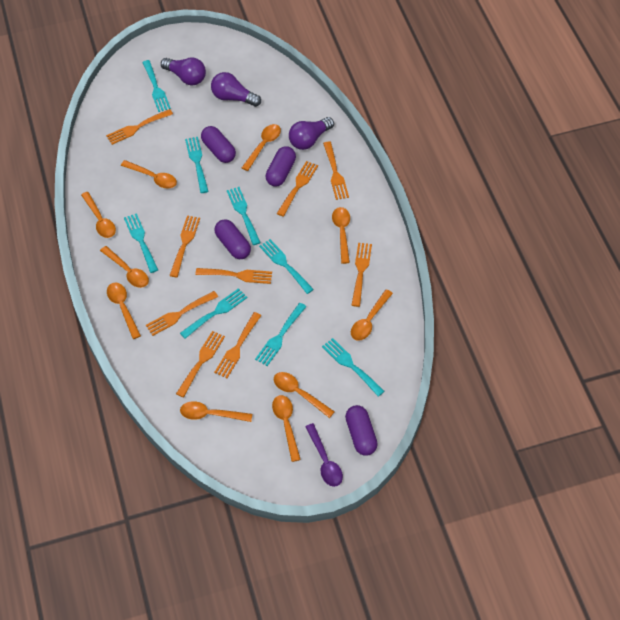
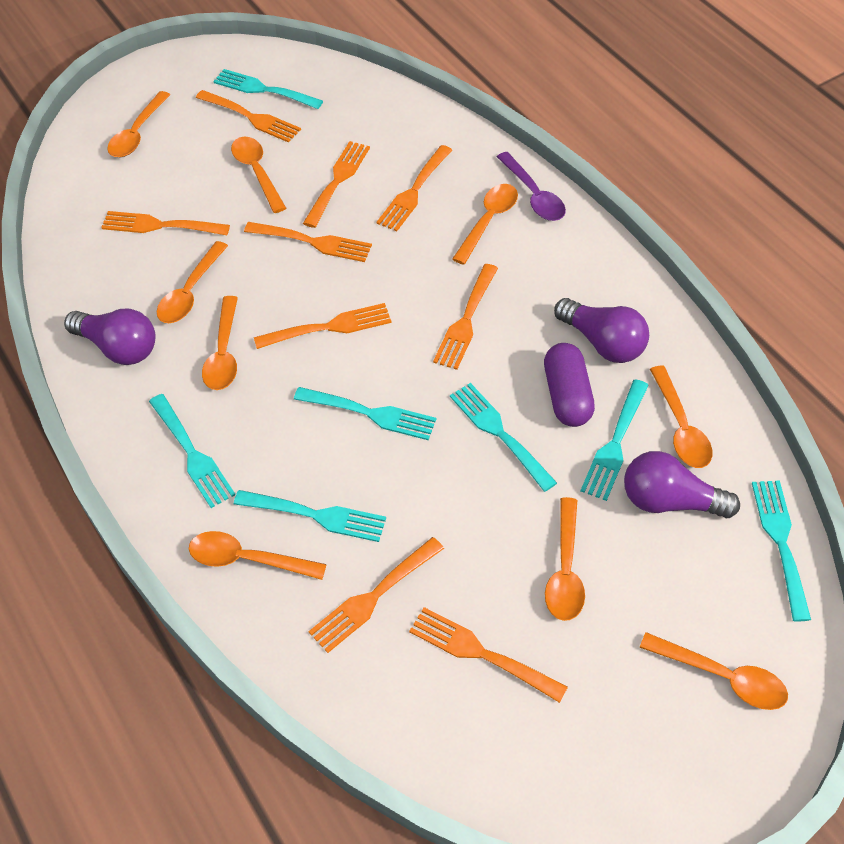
orange spoon: 10 -> 9
purple capsule: 4 -> 1
turquoise fork: 8 -> 7

